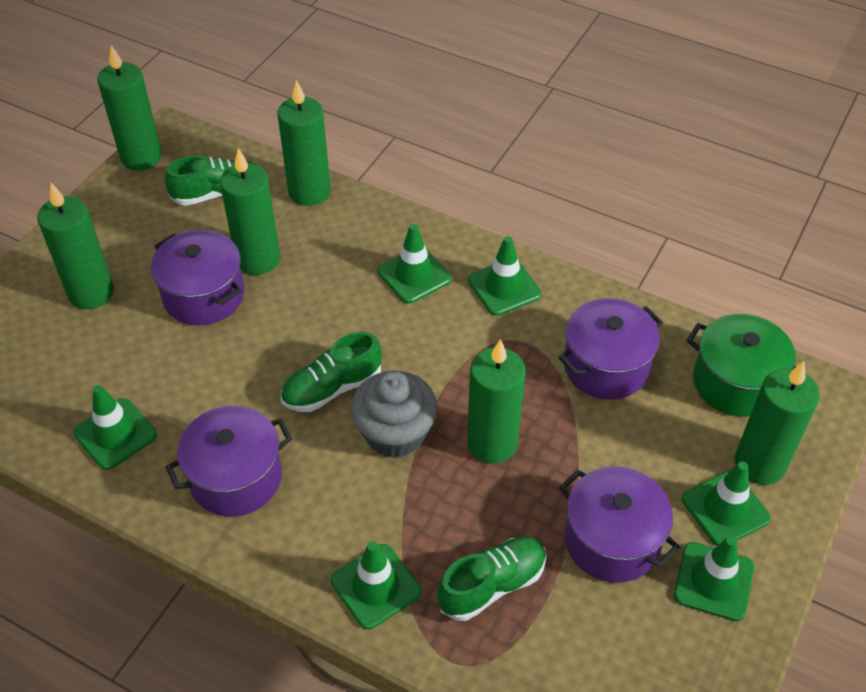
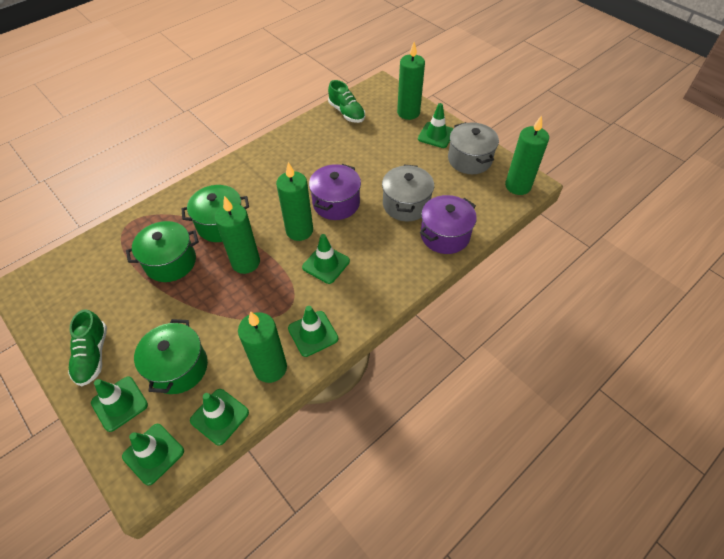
green candle: 6 -> 5
green pot: 1 -> 3
green shoe: 3 -> 2
grey cupcake: 1 -> 0
grey pot: 0 -> 2
purple pot: 4 -> 2

